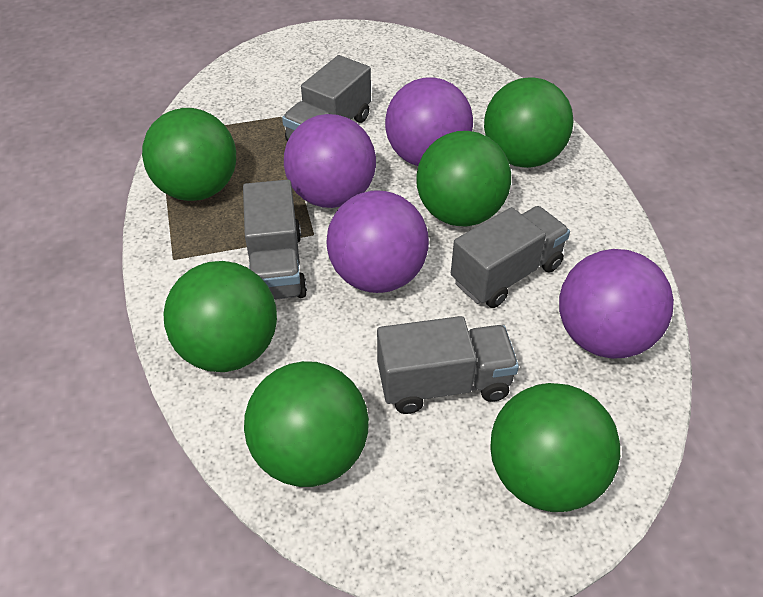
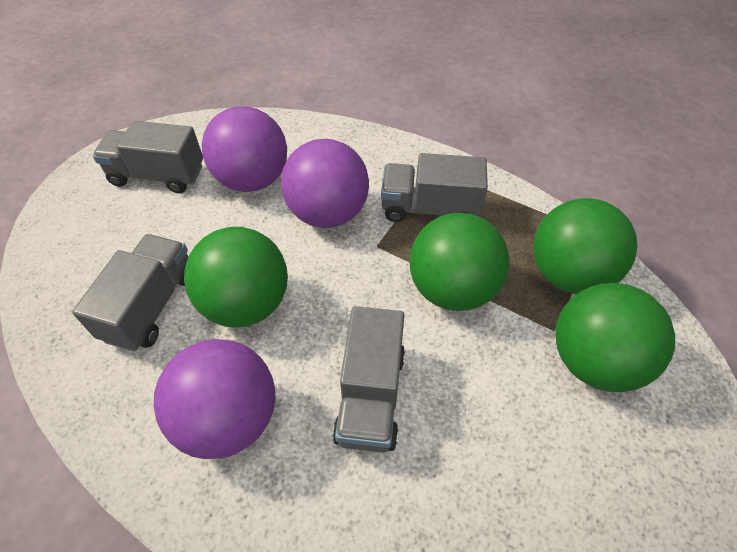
green ball: 6 -> 4
purple ball: 4 -> 3

